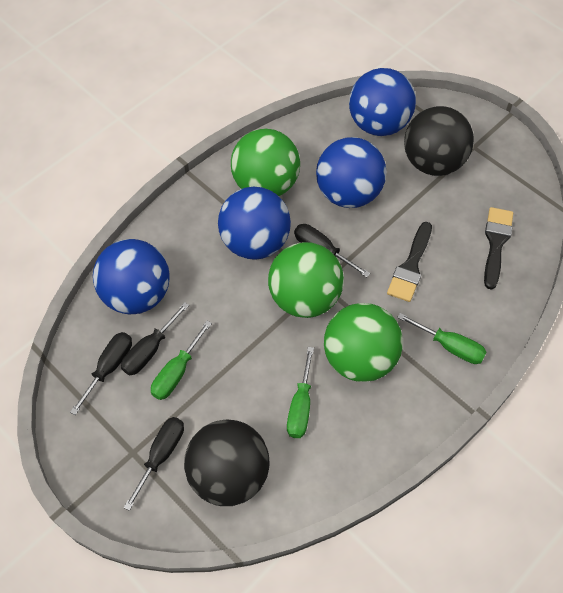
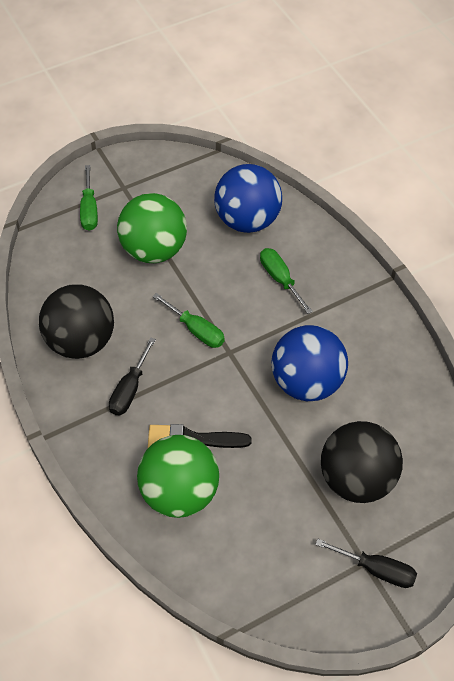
black brush: 2 -> 1
black screwdriver: 4 -> 2
blue ball: 4 -> 2
green ball: 3 -> 2

